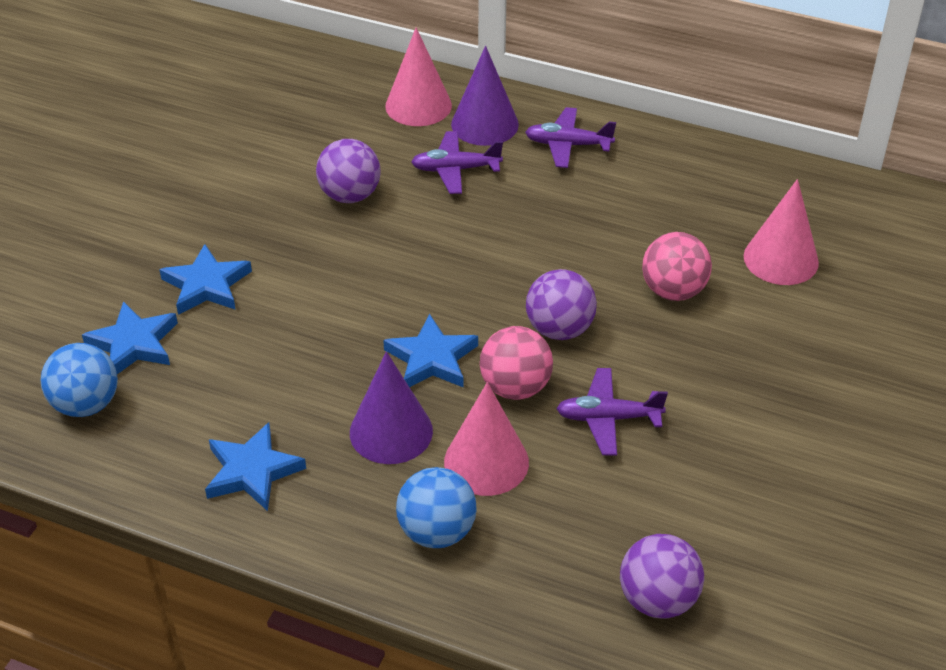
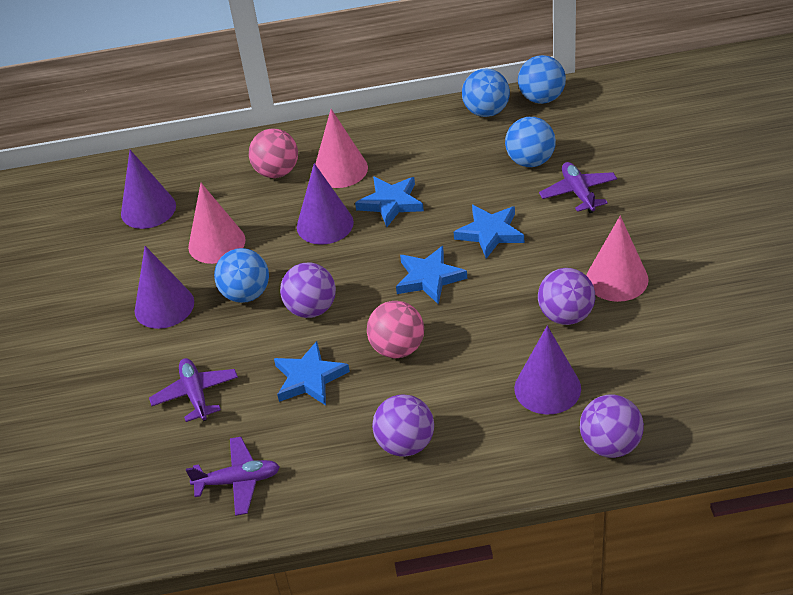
blue ball: 2 -> 4
purple ball: 3 -> 4
purple cone: 2 -> 4

